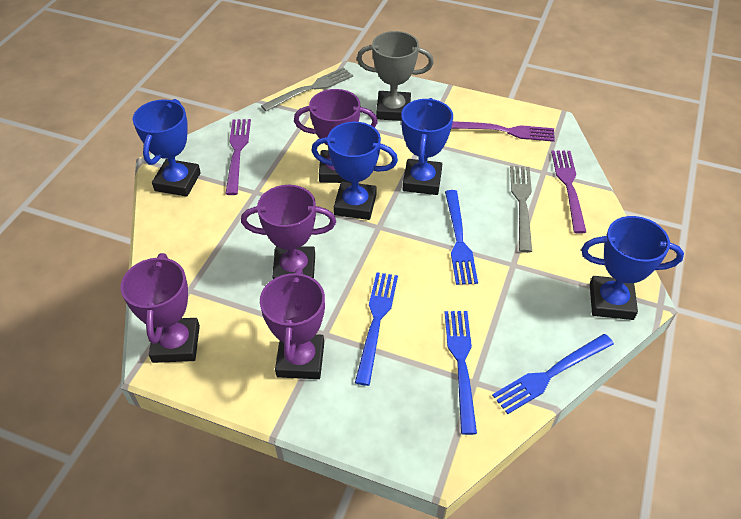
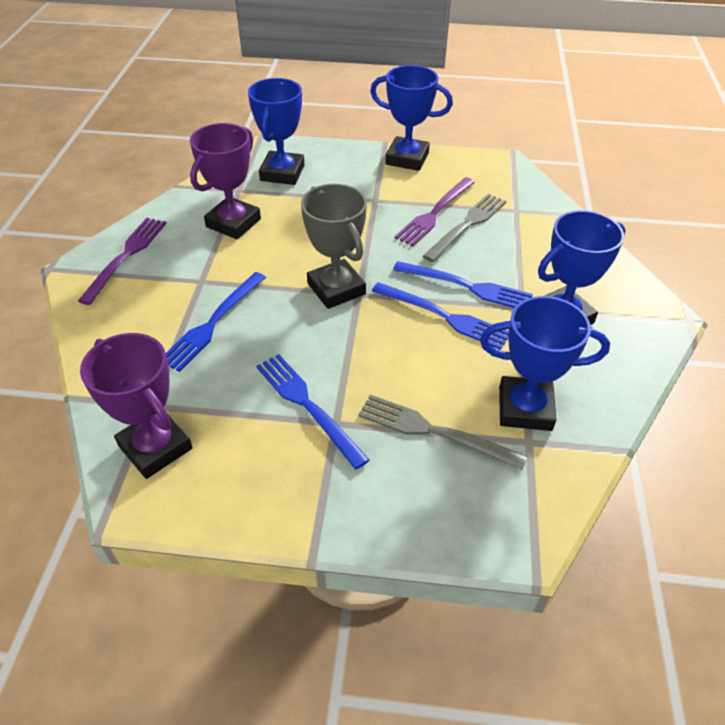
purple fork: 3 -> 2
purple trophy: 4 -> 2

